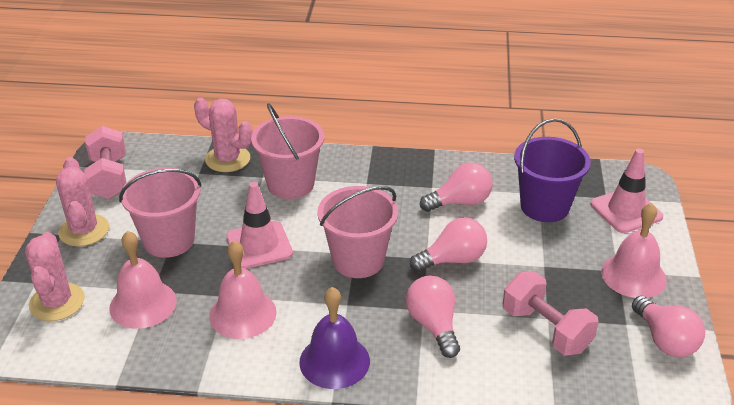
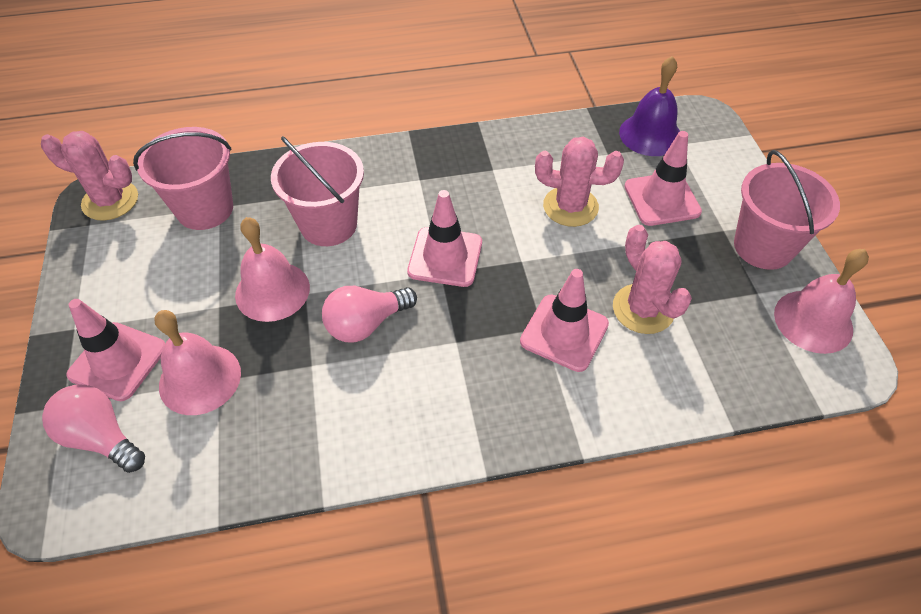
pink dumbbell: 2 -> 0
pink light bulb: 4 -> 2
pink traffic cone: 2 -> 4
purple bucket: 1 -> 0

